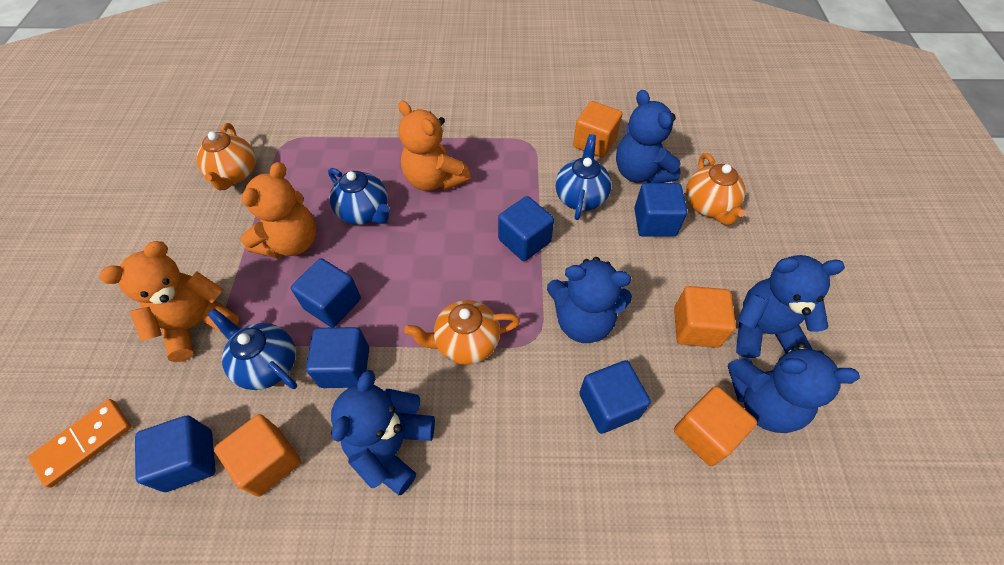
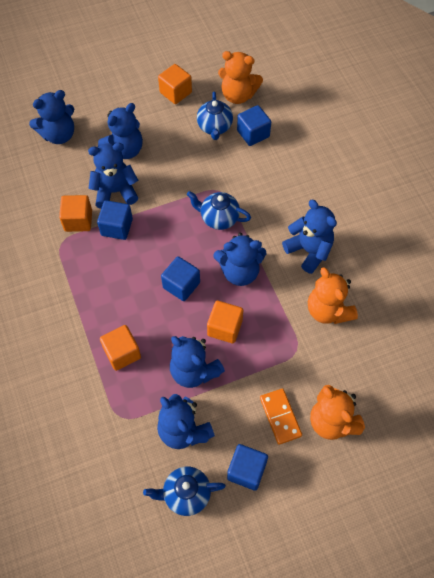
blue cube: 6 -> 4
blue teddy bear: 5 -> 7
orange teapot: 3 -> 0

